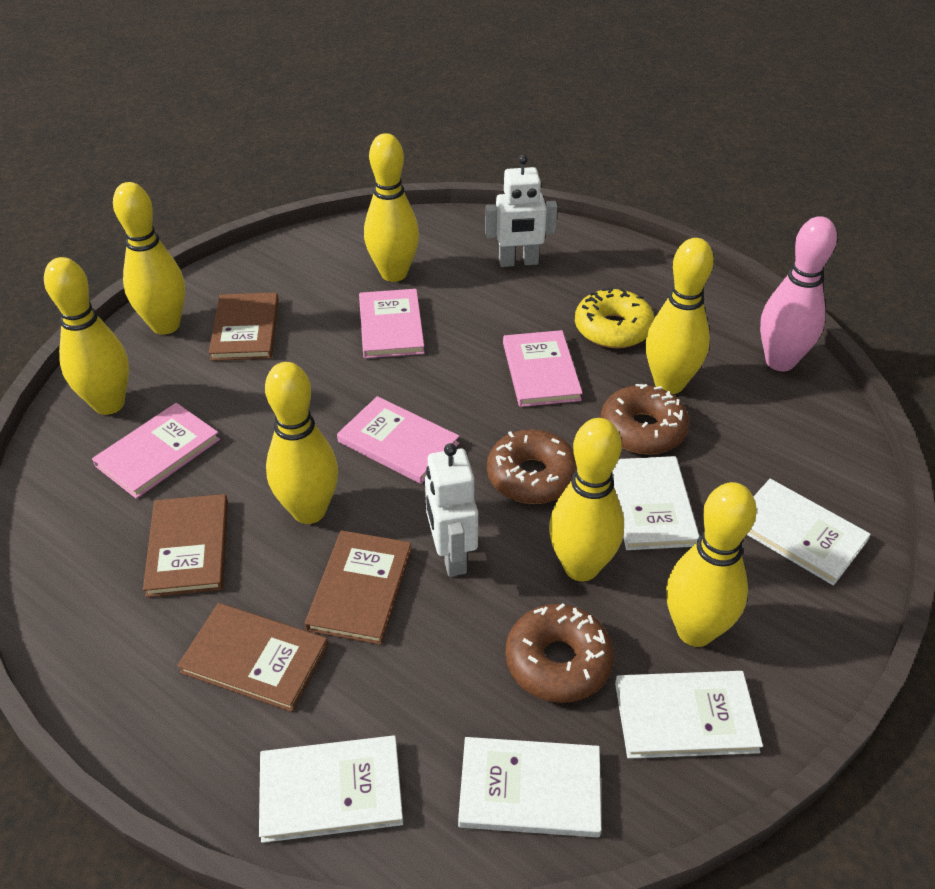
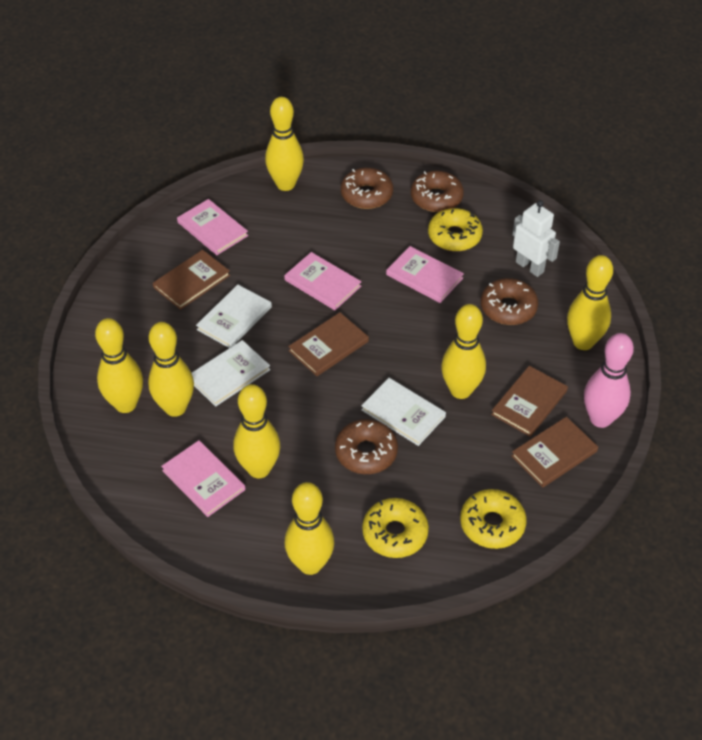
brown donut: 3 -> 4
white book: 5 -> 3
white robot: 2 -> 1
yellow donut: 1 -> 3

